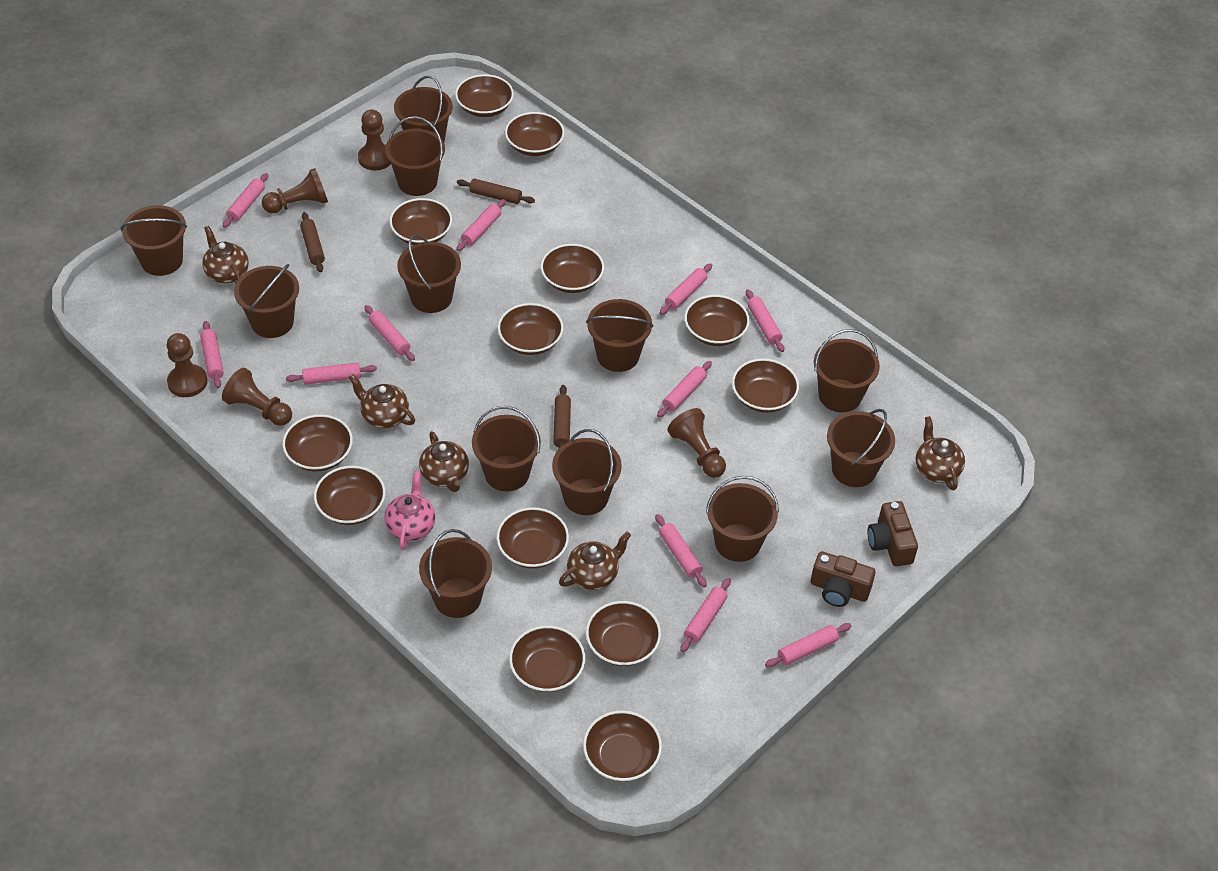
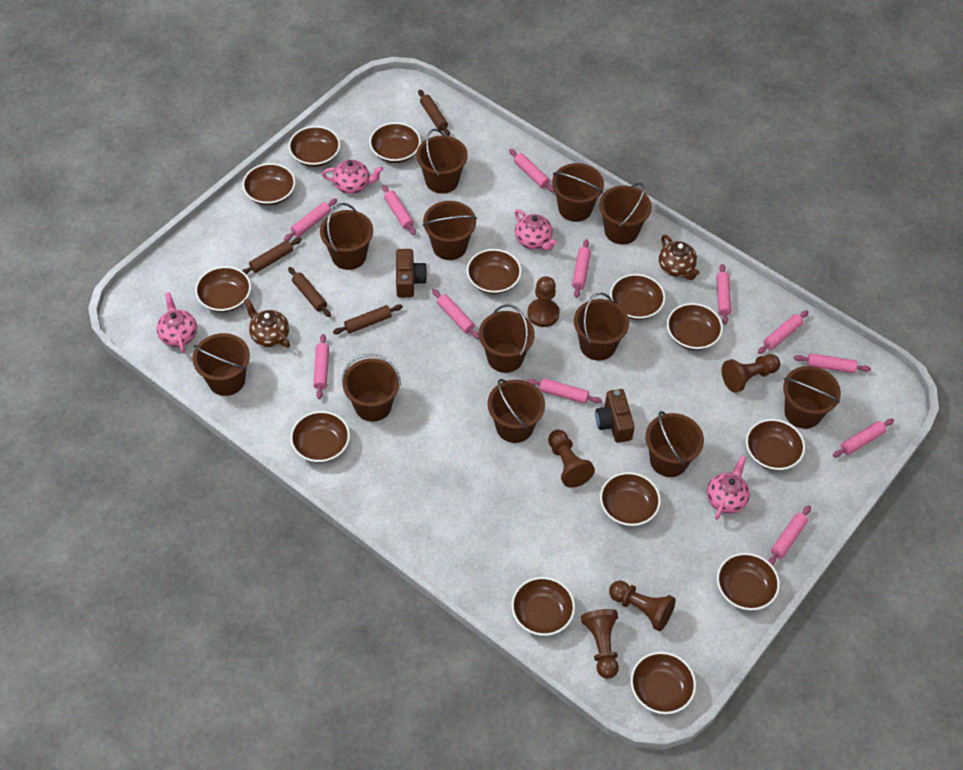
brown rolling pin: 3 -> 4
brown teapot: 5 -> 2
pink rolling pin: 11 -> 12
pink teapot: 1 -> 4

